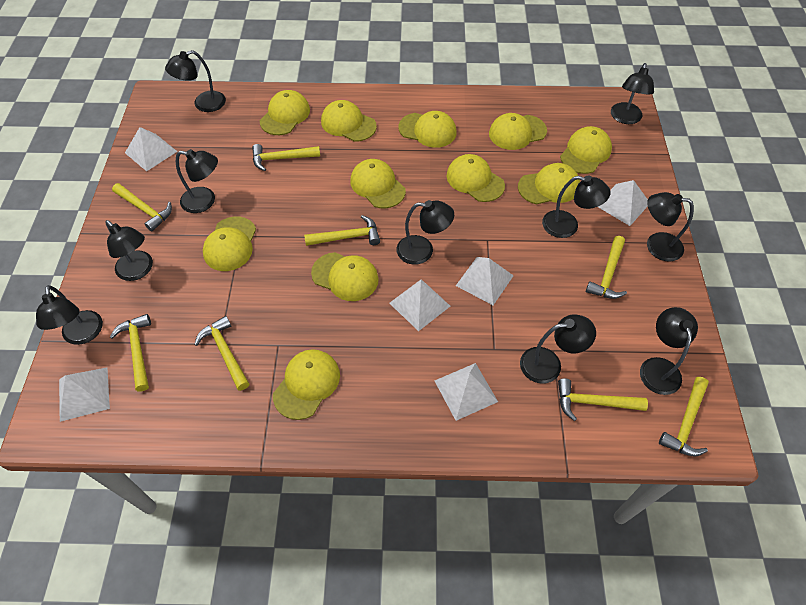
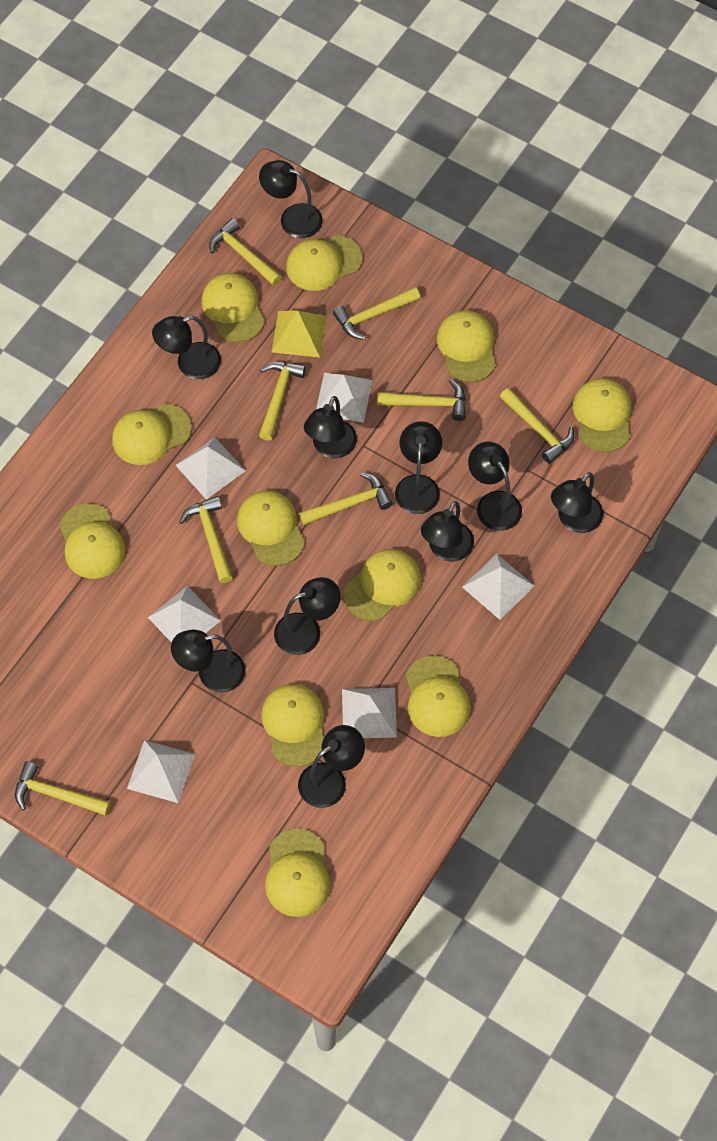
yellow pyramid: 0 -> 1

